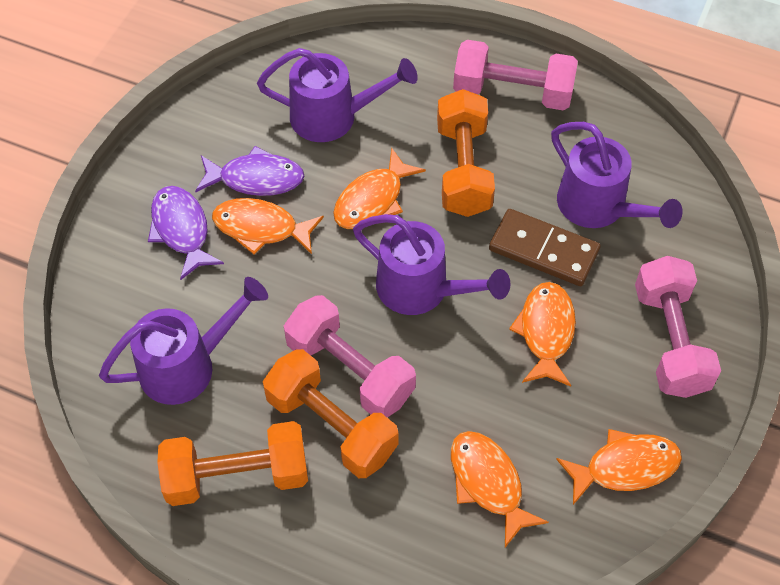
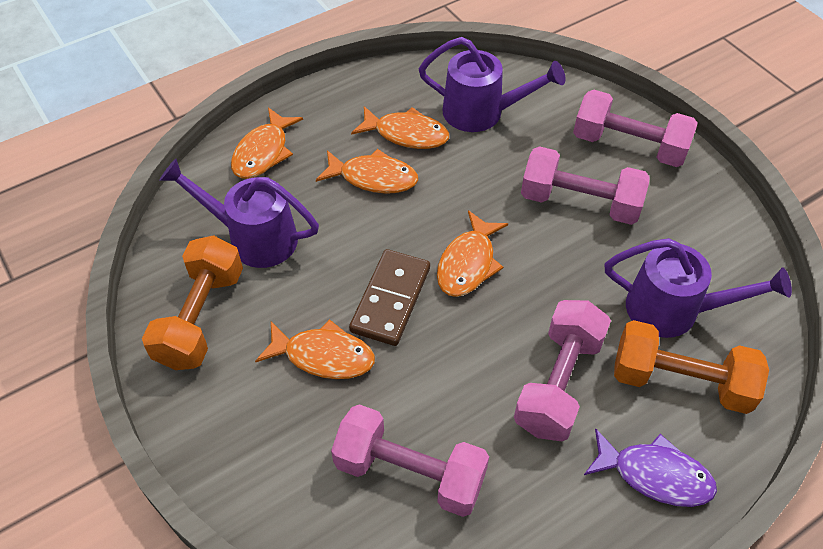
orange dumbbell: 3 -> 2
pink dumbbell: 3 -> 4
purple fish: 2 -> 1
purple watering can: 4 -> 3

